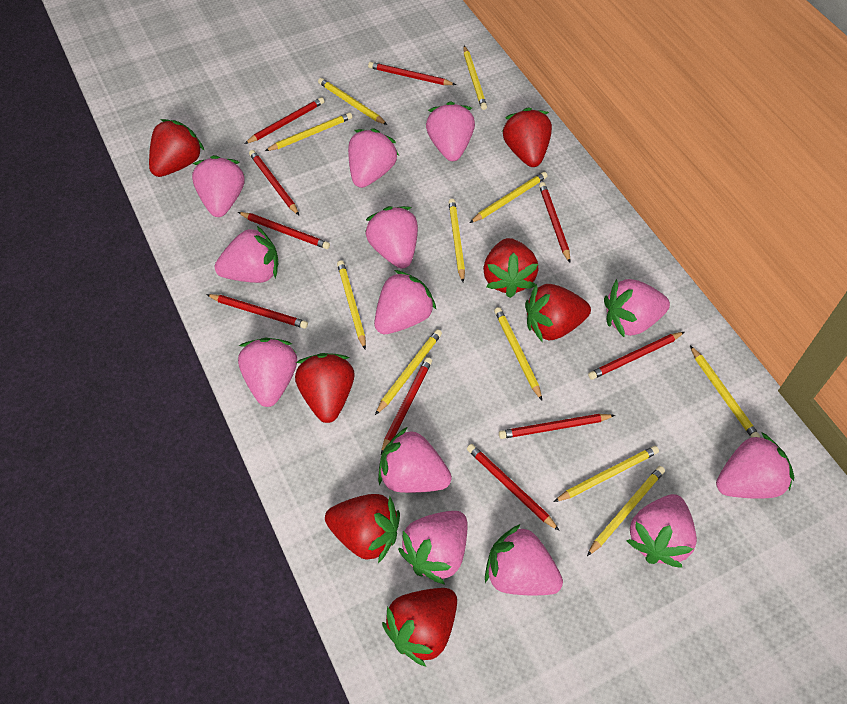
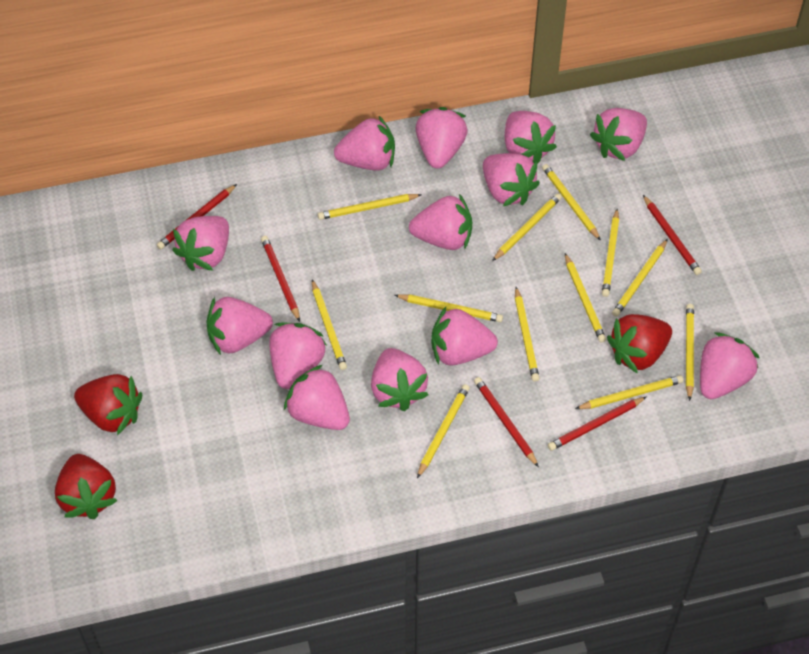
red pencil: 10 -> 5
red strawberry: 7 -> 3
yellow pencil: 11 -> 12

